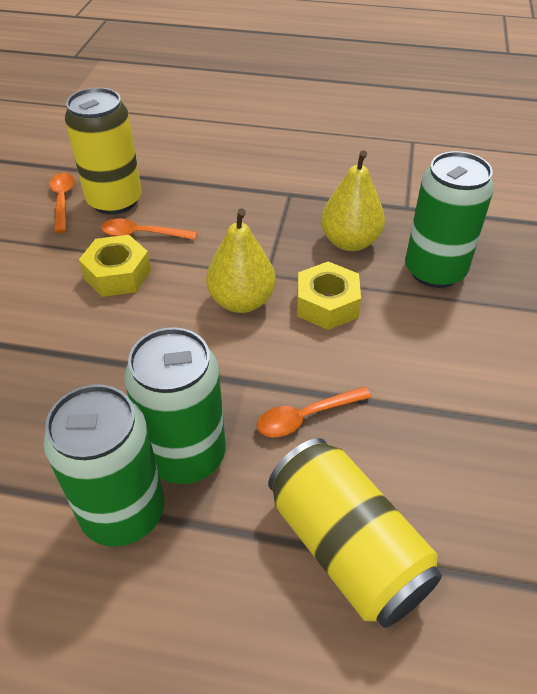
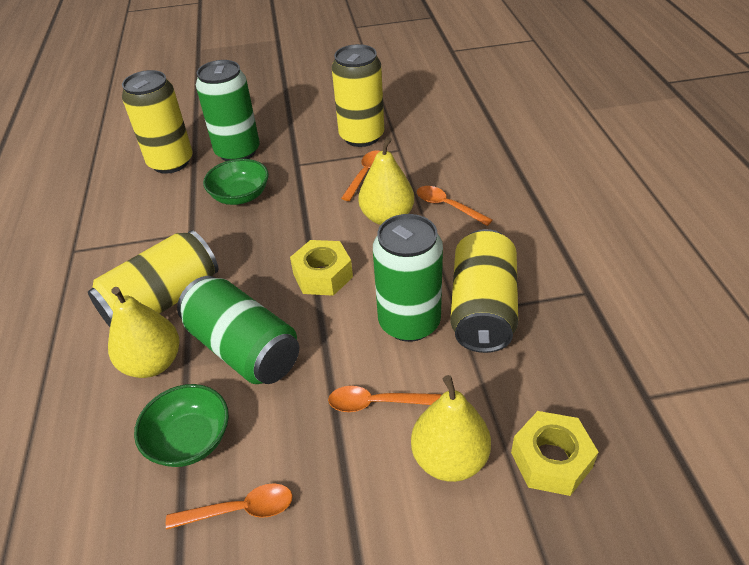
green bowl: 0 -> 2
orange spoon: 3 -> 4
yellow can: 2 -> 4
yellow pear: 2 -> 3

